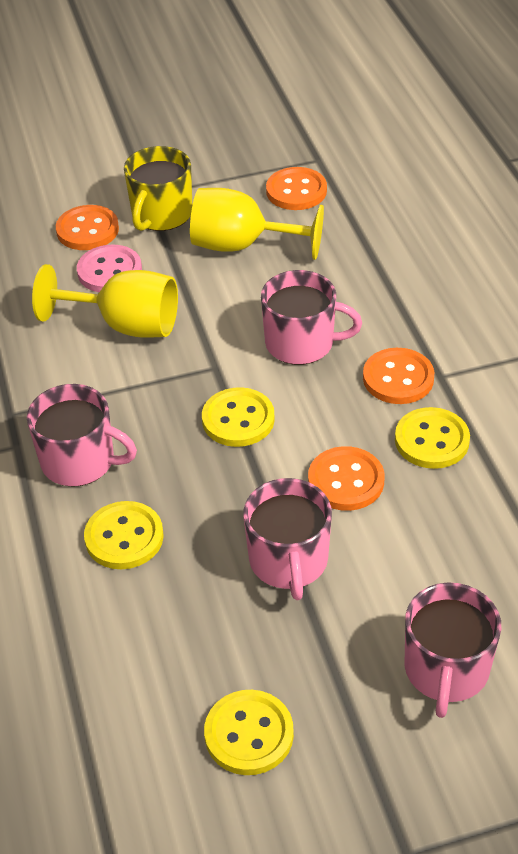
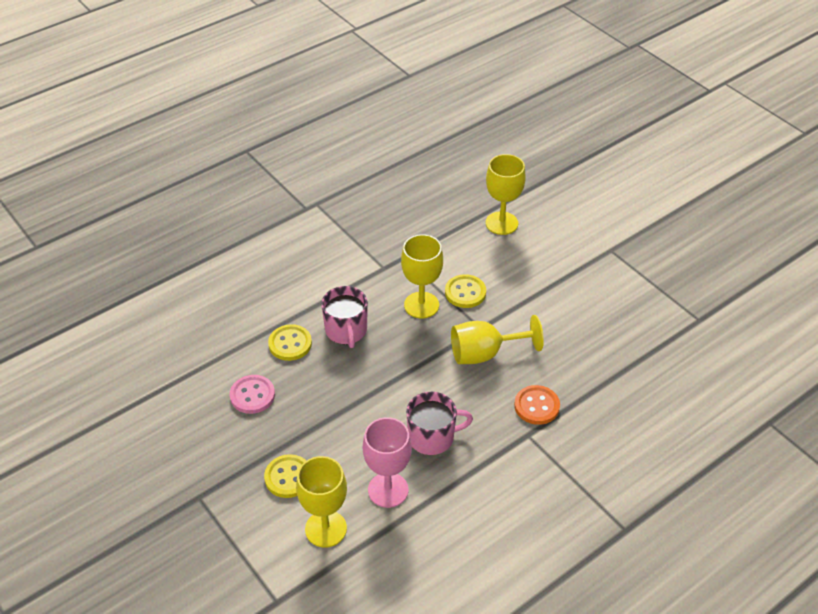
orange button: 4 -> 1
pink goblet: 0 -> 1
pink mug: 4 -> 2
yellow button: 4 -> 3
yellow goblet: 2 -> 4
yellow mug: 1 -> 0

